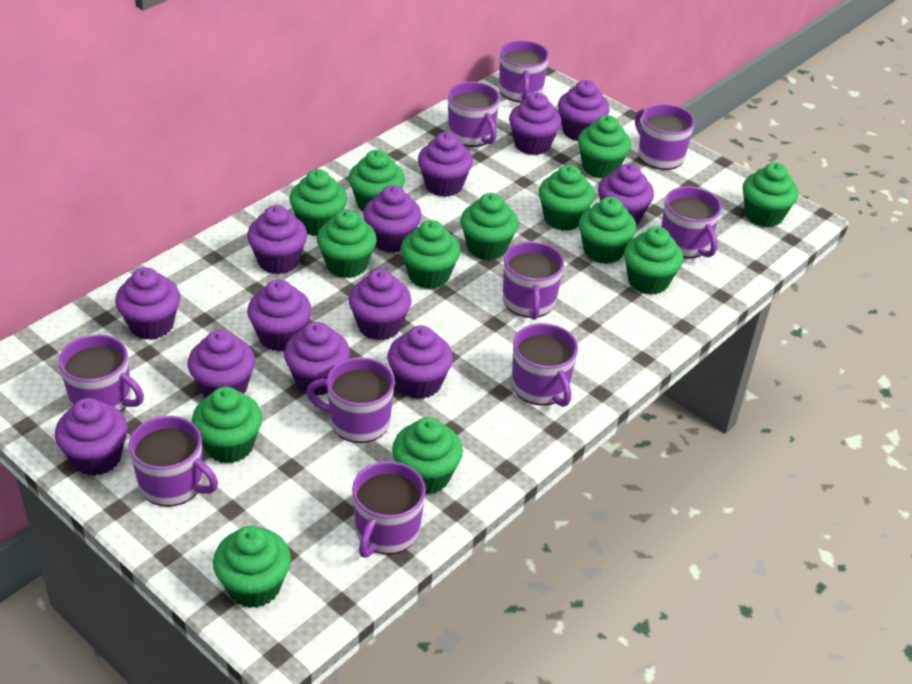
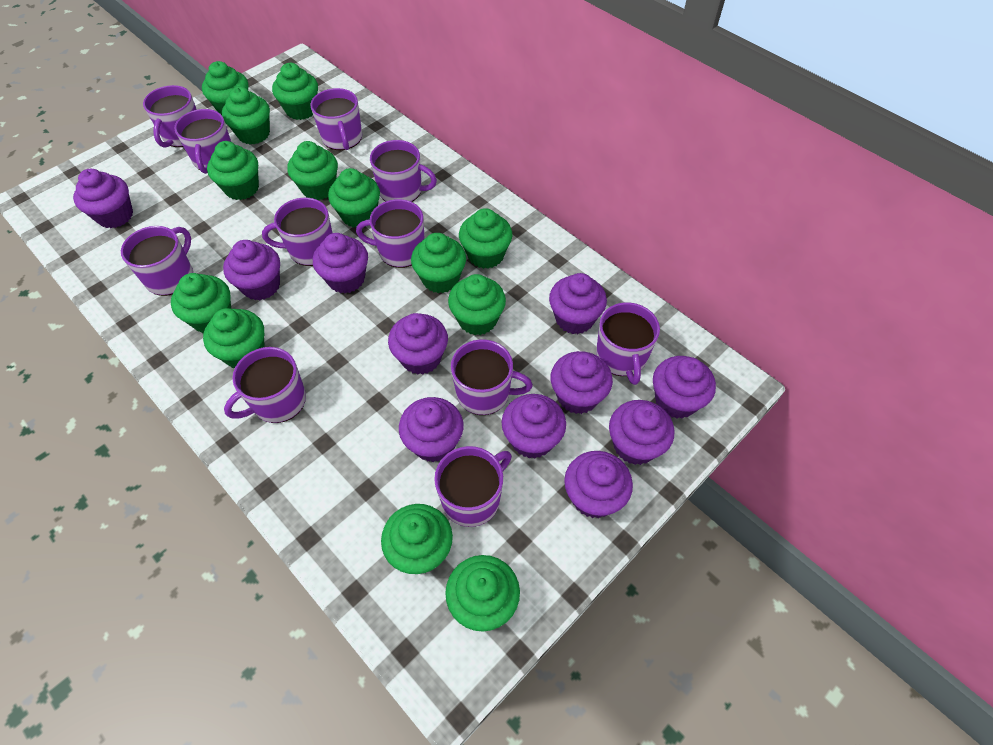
purple cupcake: 13 -> 11
purple mug: 10 -> 11

